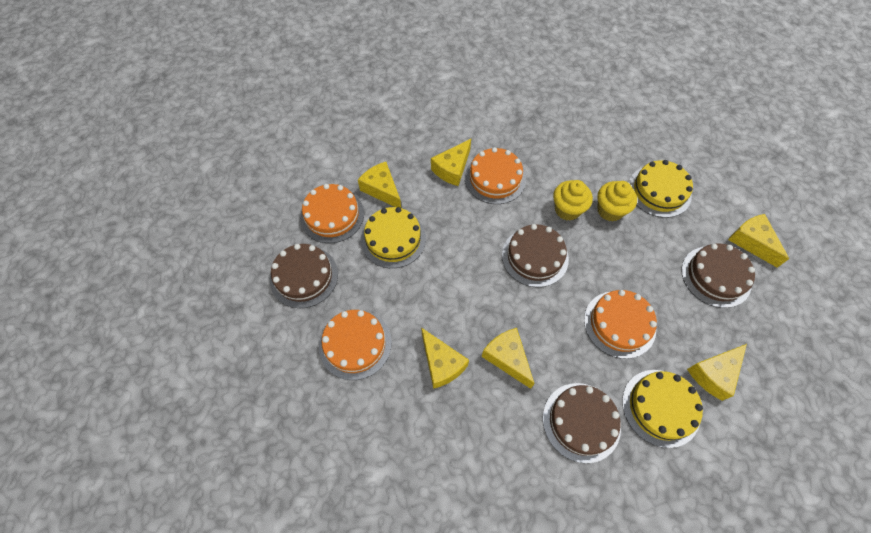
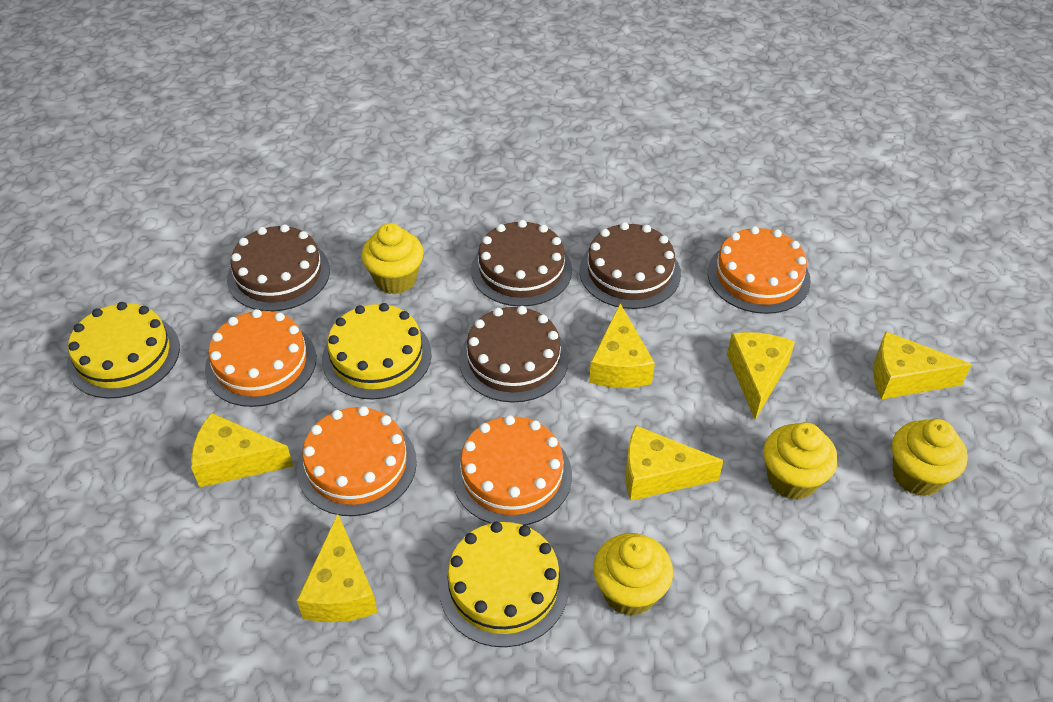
yellow cupcake: 2 -> 4

